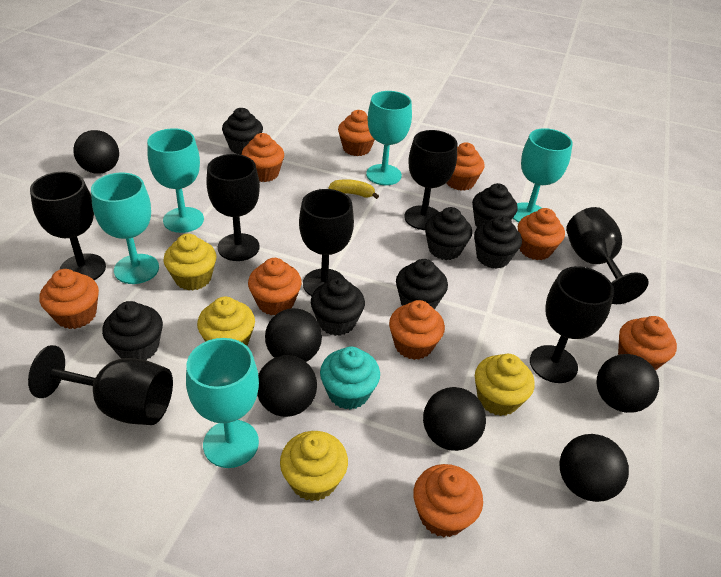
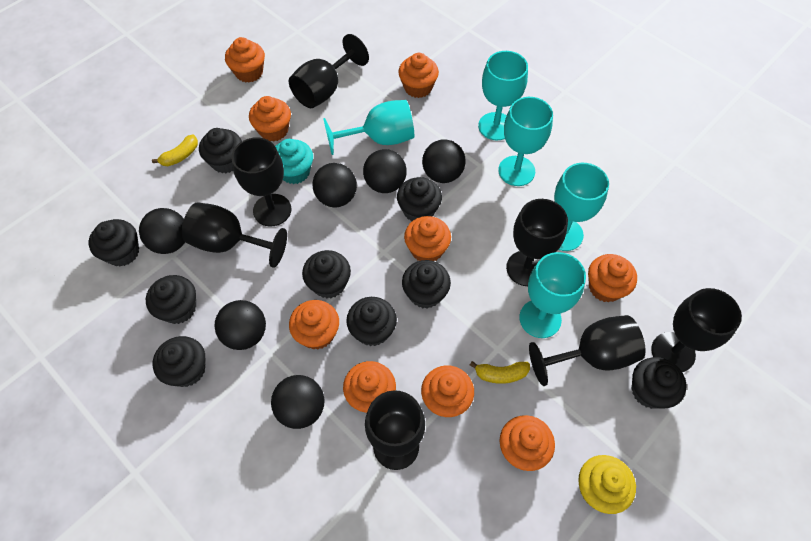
black cupcake: 7 -> 9
yellow banana: 1 -> 2
yellow cupcake: 4 -> 1

